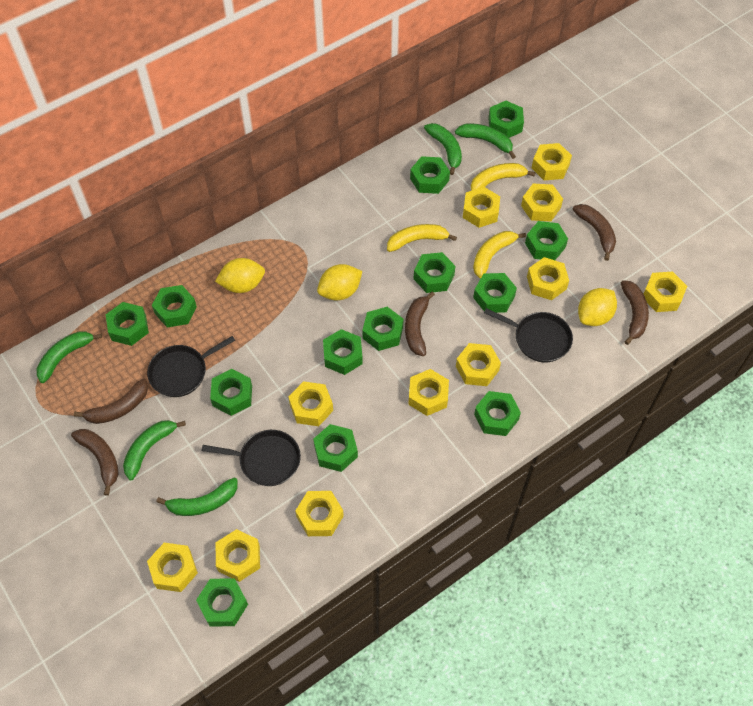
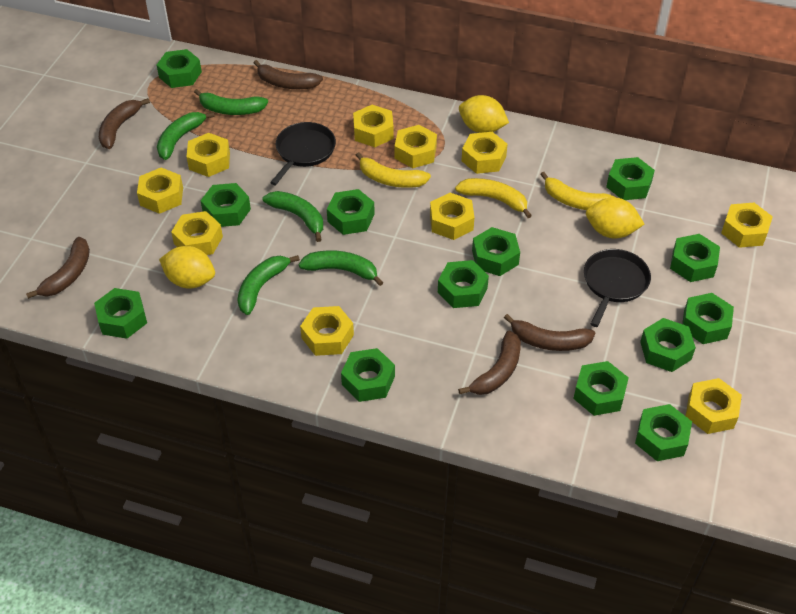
black pan: 3 -> 2
yellow nut: 11 -> 10

